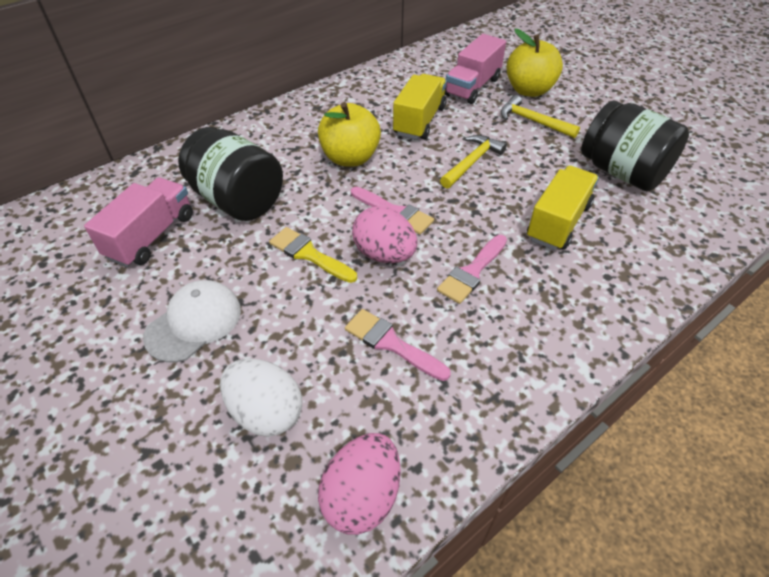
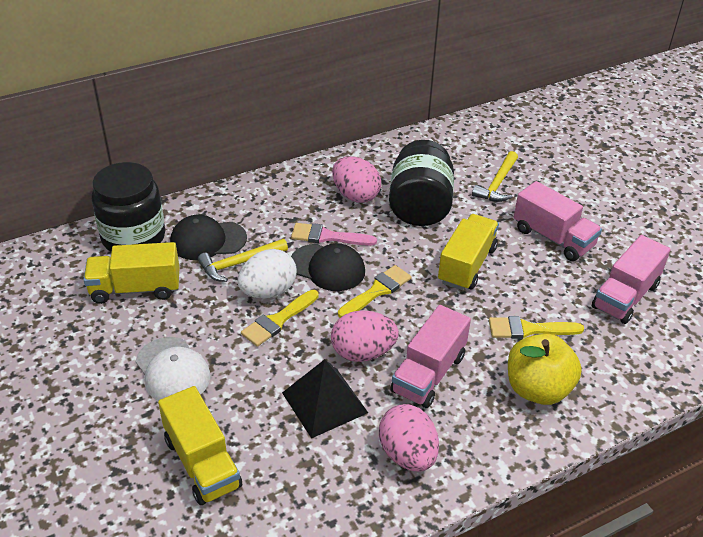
black cap: 0 -> 2
black pyramid: 0 -> 1
pink brush: 3 -> 1
pink egg: 2 -> 3
pink truck: 2 -> 3
yellow apple: 2 -> 1
yellow brush: 1 -> 3
yellow truck: 2 -> 3

